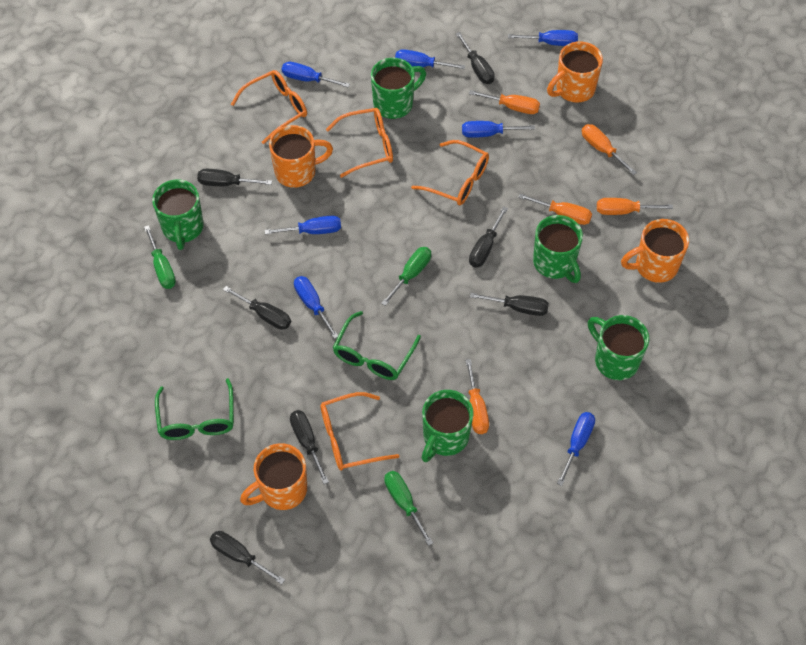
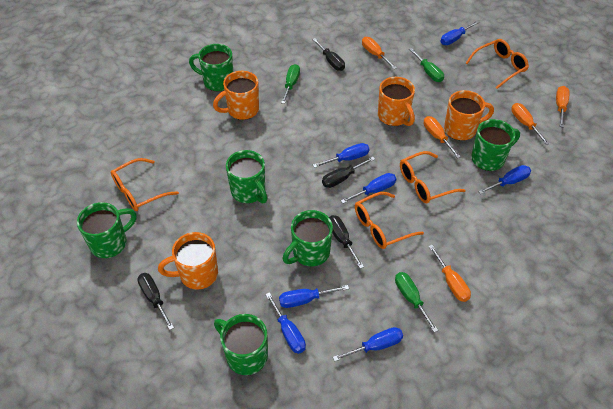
black screwdriver: 7 -> 4
green glasses: 2 -> 0
green mug: 5 -> 6

